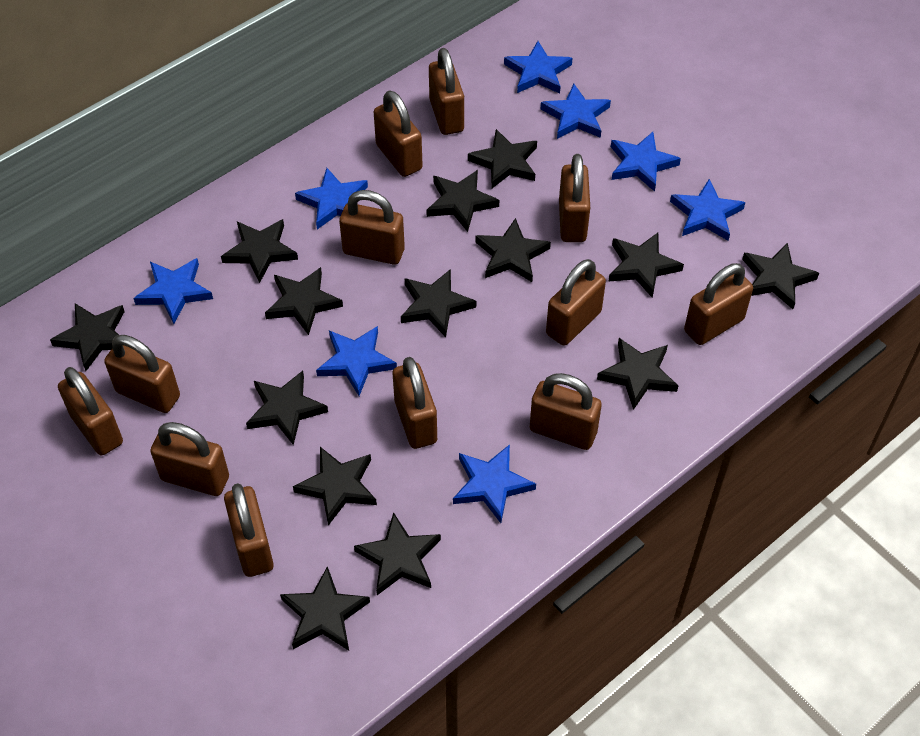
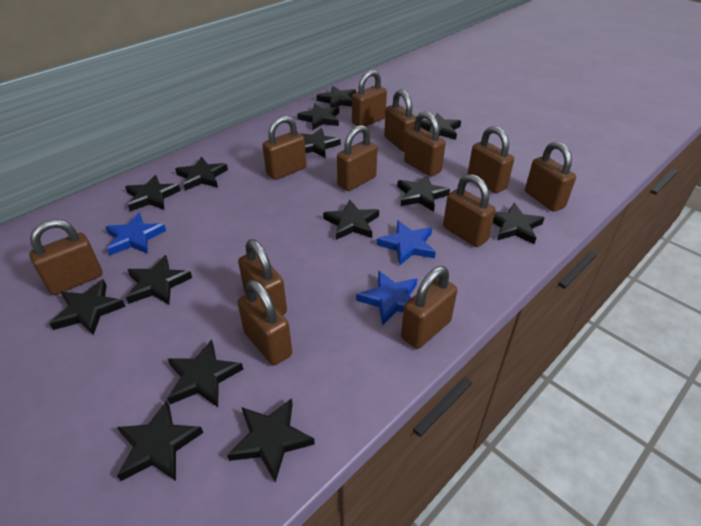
blue star: 8 -> 3

